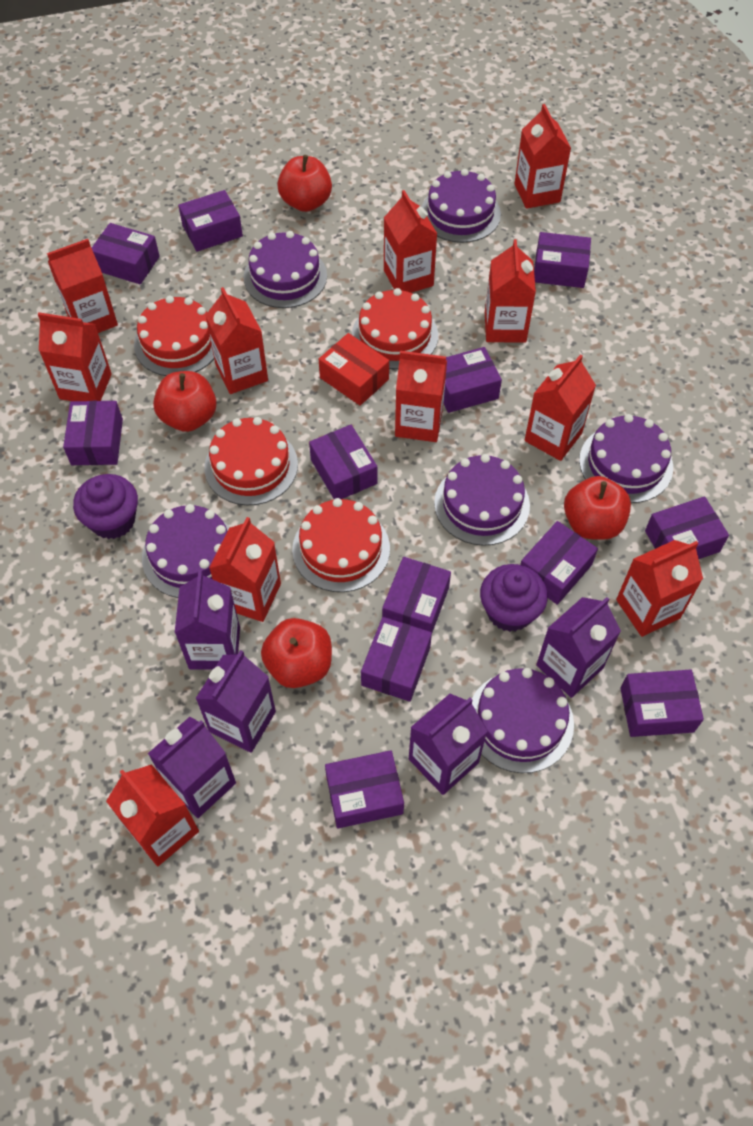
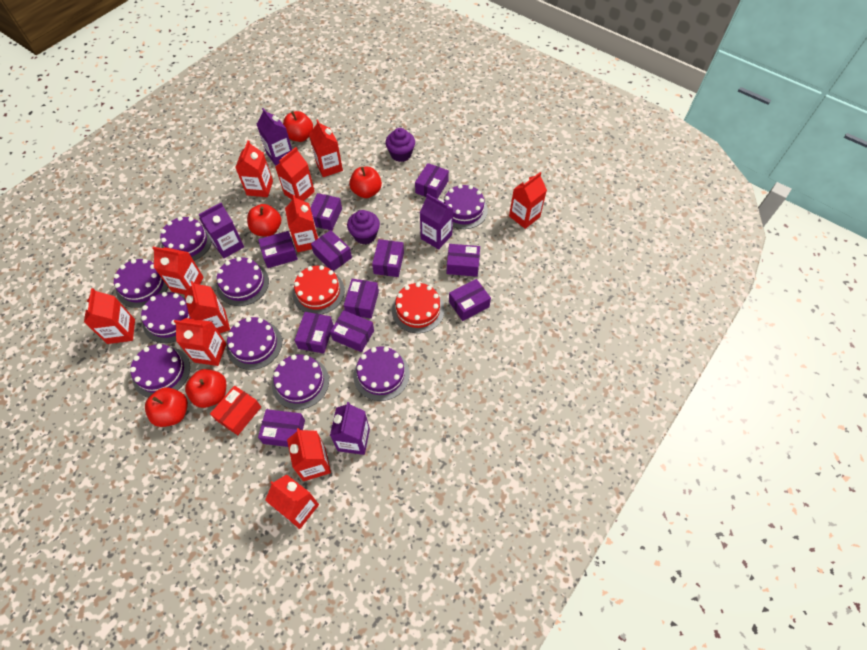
purple box: 12 -> 11
purple cake: 6 -> 9
purple carton: 5 -> 4
red apple: 4 -> 5
red cake: 4 -> 2

